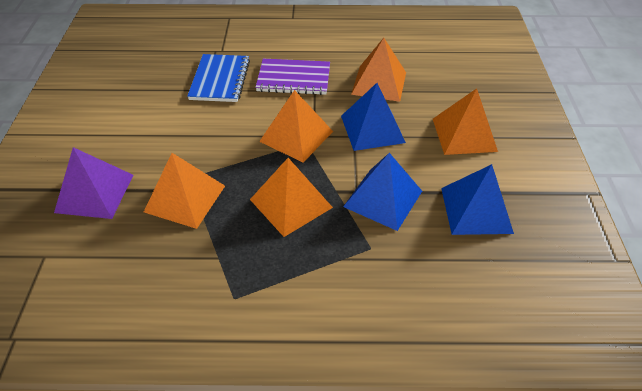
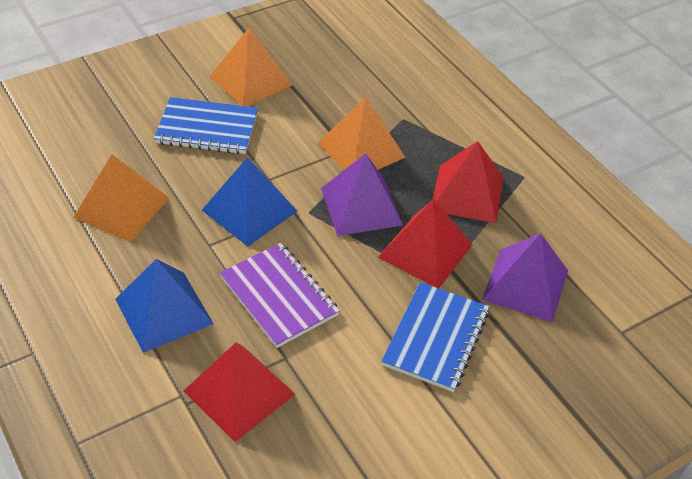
blue notebook: 1 -> 2
blue pyramid: 3 -> 2
orange pyramid: 5 -> 3
purple pyramid: 1 -> 2
red pyramid: 0 -> 3

